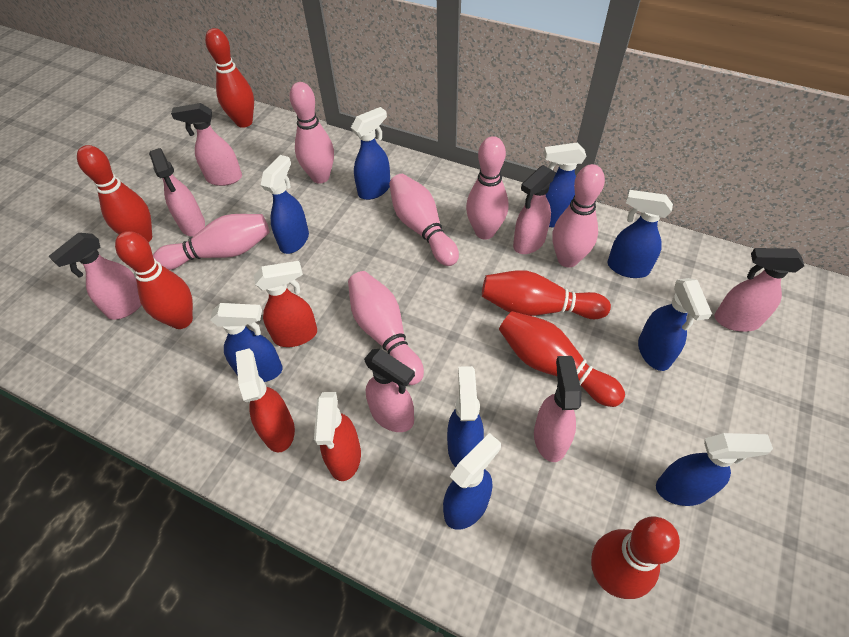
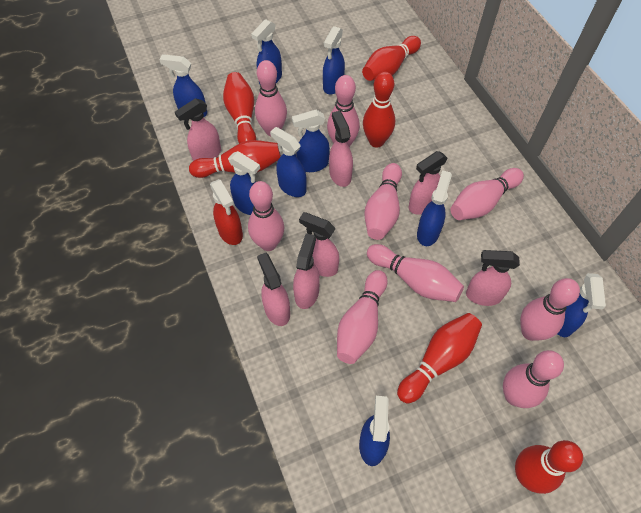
pink bowling pin: 6 -> 9
red spray bottle: 3 -> 1

